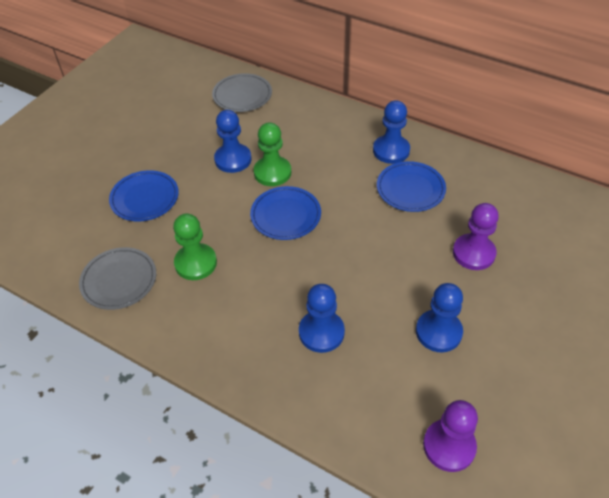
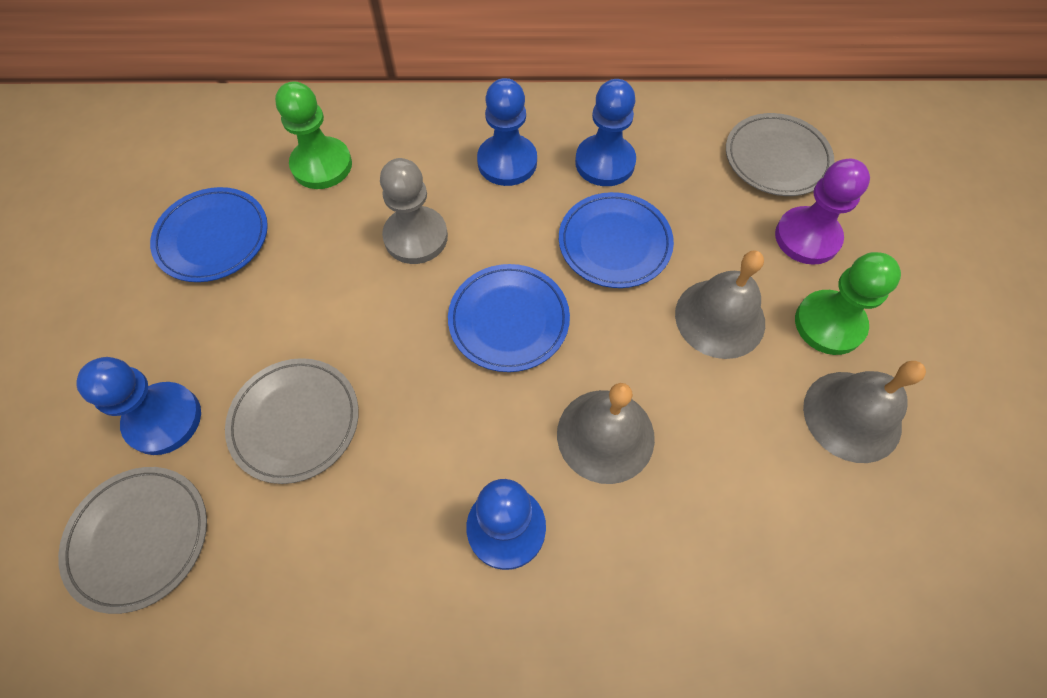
grey bell: 0 -> 3
grey pawn: 0 -> 1
grey plate: 2 -> 3
purple pawn: 2 -> 1

